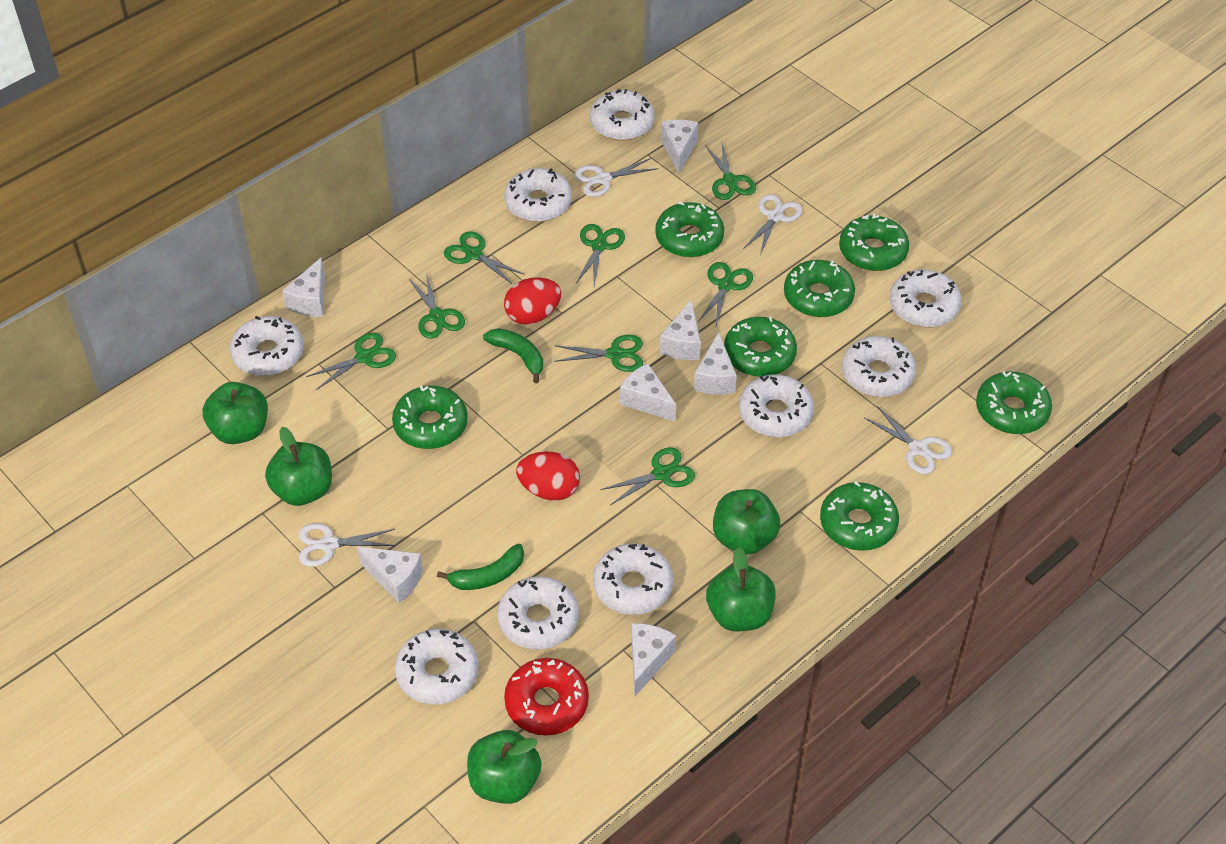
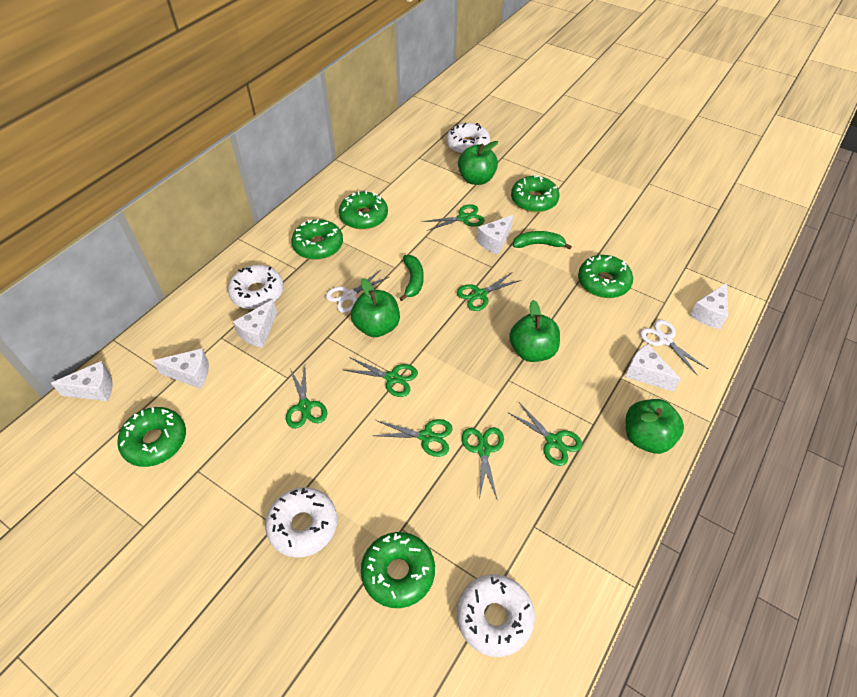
green apple: 5 -> 4
green donut: 7 -> 6
green scissors: 8 -> 7
red donut: 1 -> 0
red egg: 2 -> 0
white cheese: 7 -> 6
white donut: 9 -> 4
white scissors: 4 -> 2

